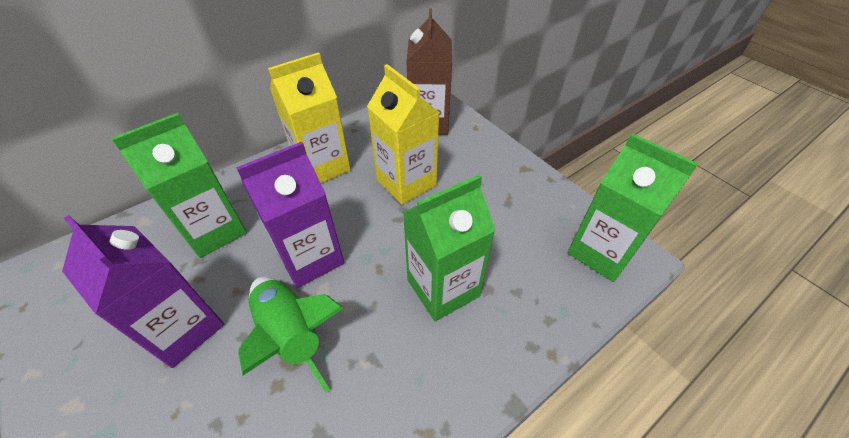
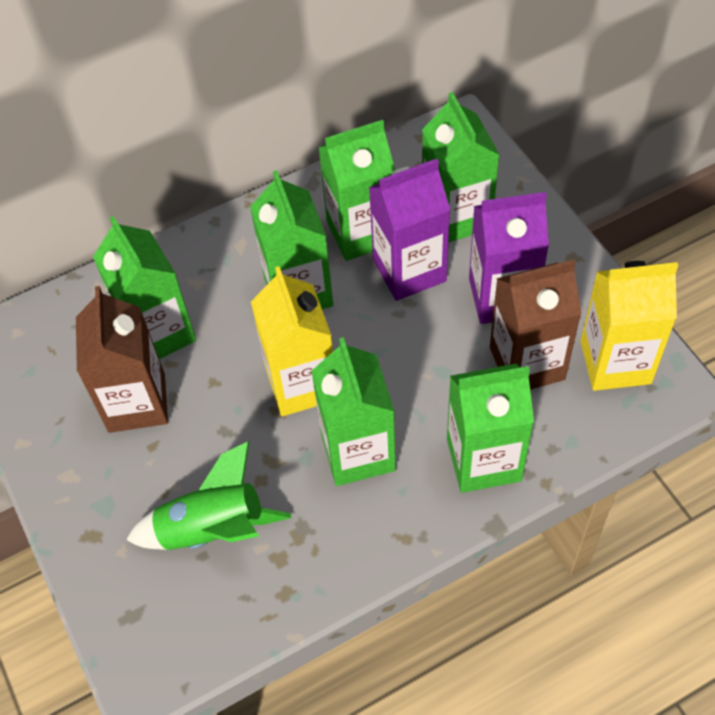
brown carton: 1 -> 2
green carton: 3 -> 6

